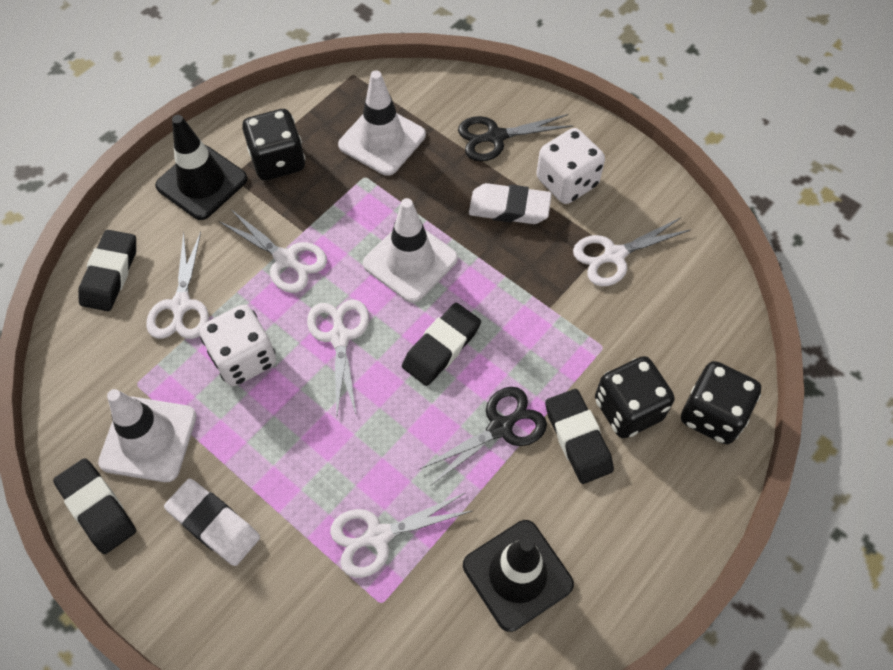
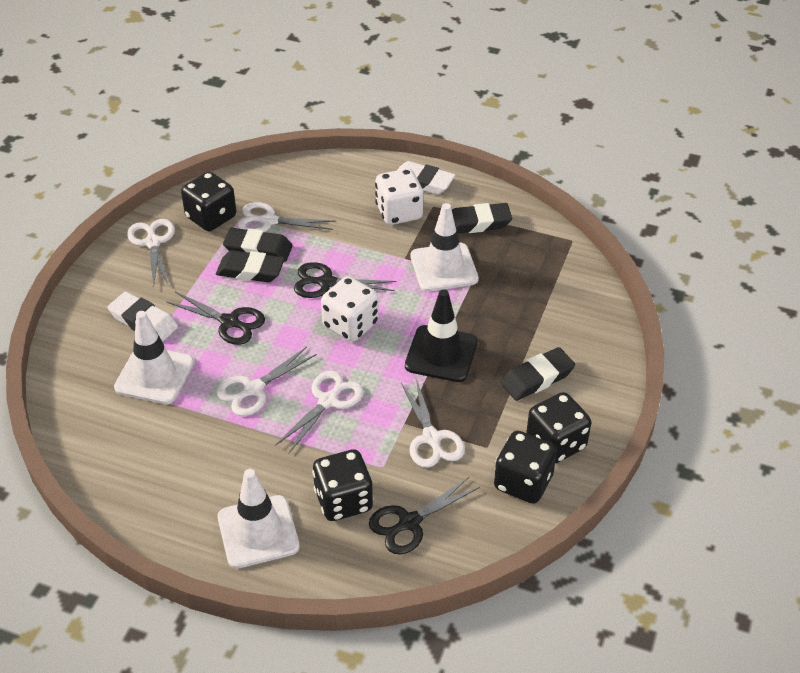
black dice: 3 -> 4
black scissors: 2 -> 3
black traffic cone: 2 -> 1

